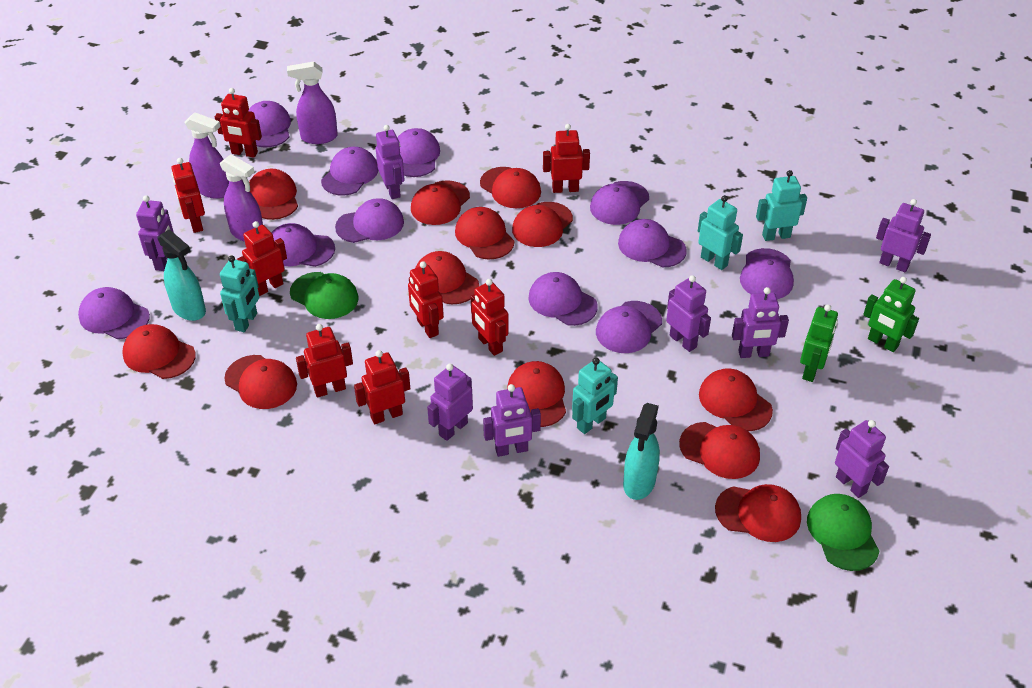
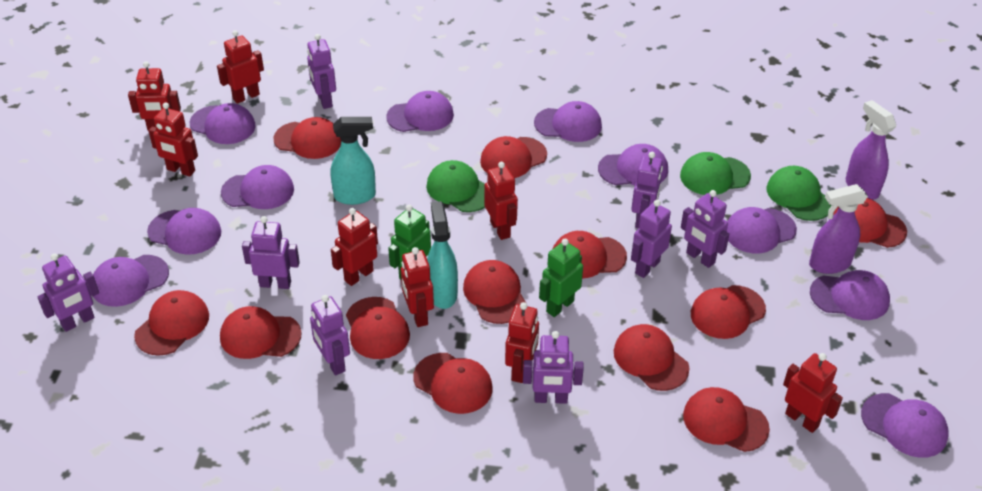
green cap: 2 -> 3
purple cap: 11 -> 10
purple spray bottle: 3 -> 2
turquoise robot: 4 -> 0

